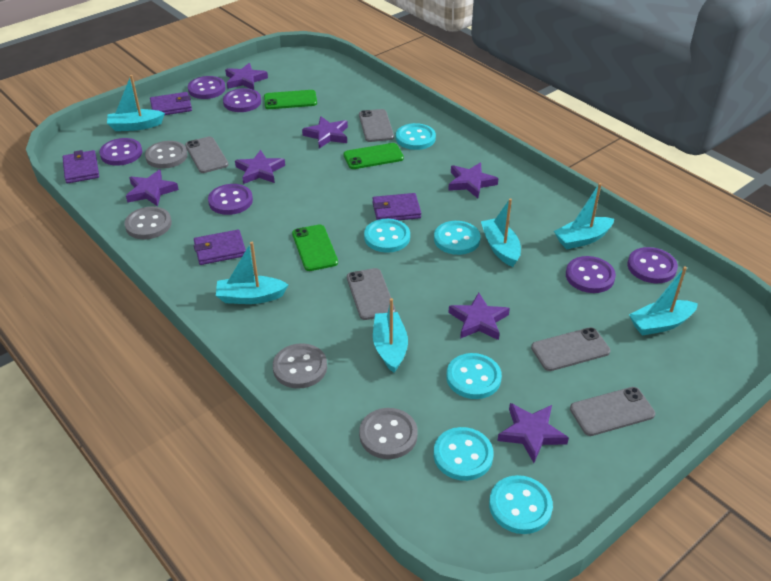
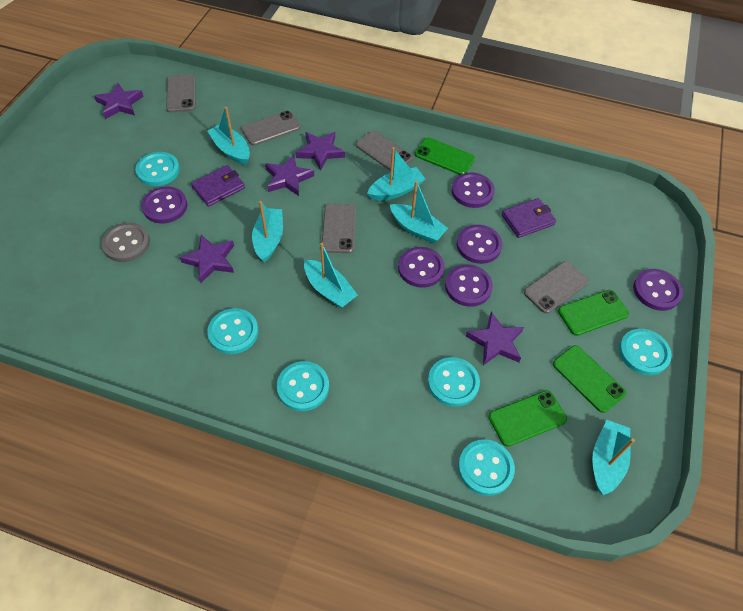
green phone: 3 -> 4
grey button: 4 -> 1
purple star: 7 -> 5
purple wallet: 4 -> 2

